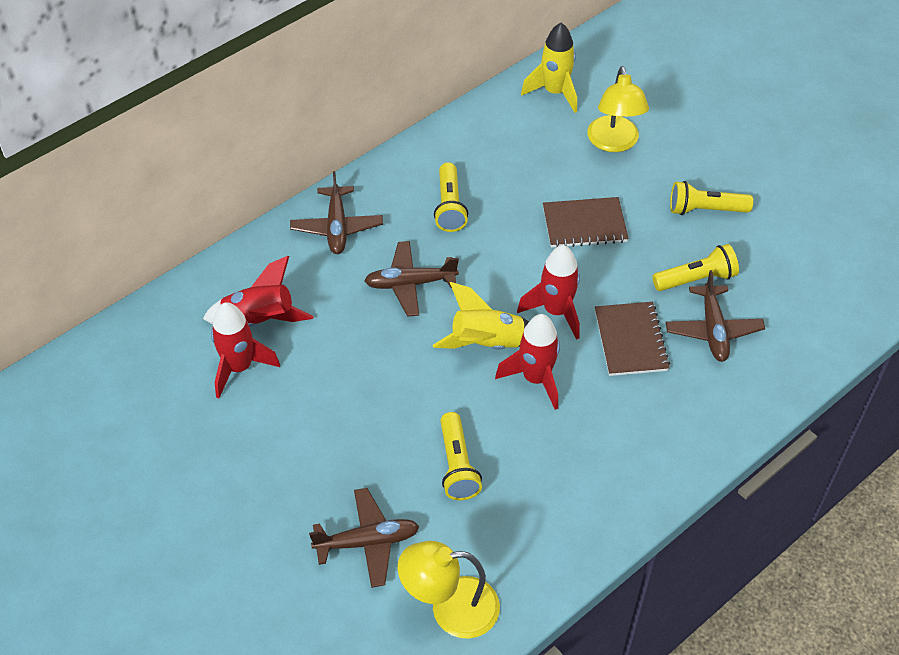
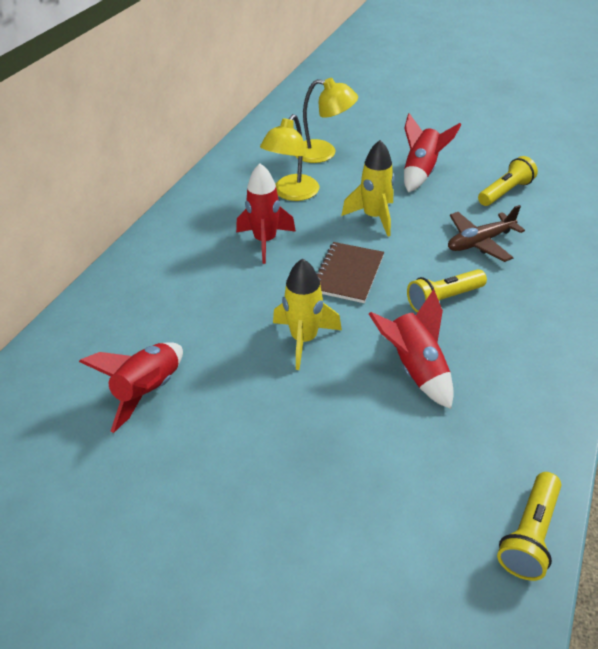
brown notebook: 2 -> 1
brown plane: 4 -> 1
yellow flashlight: 4 -> 3

